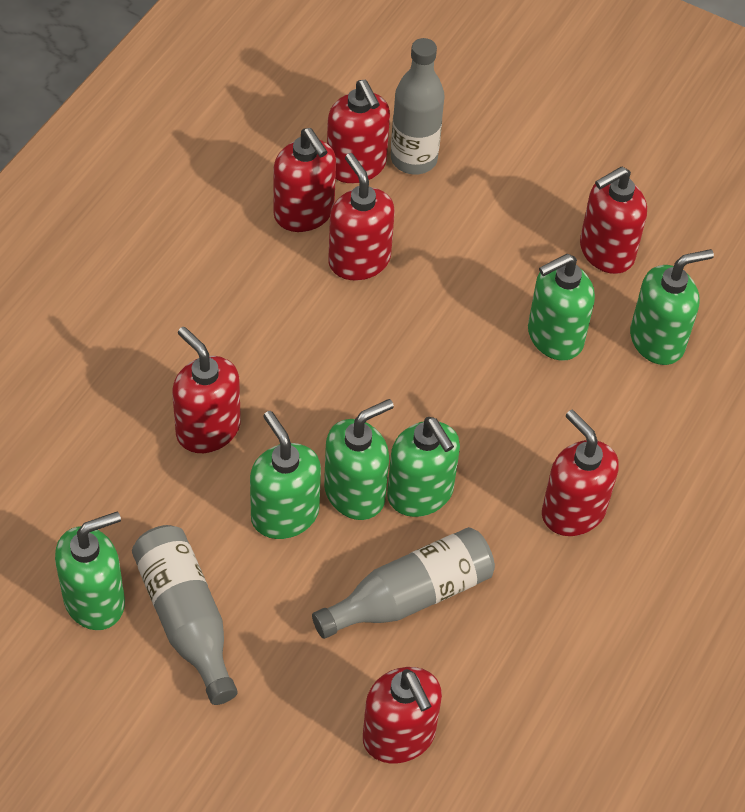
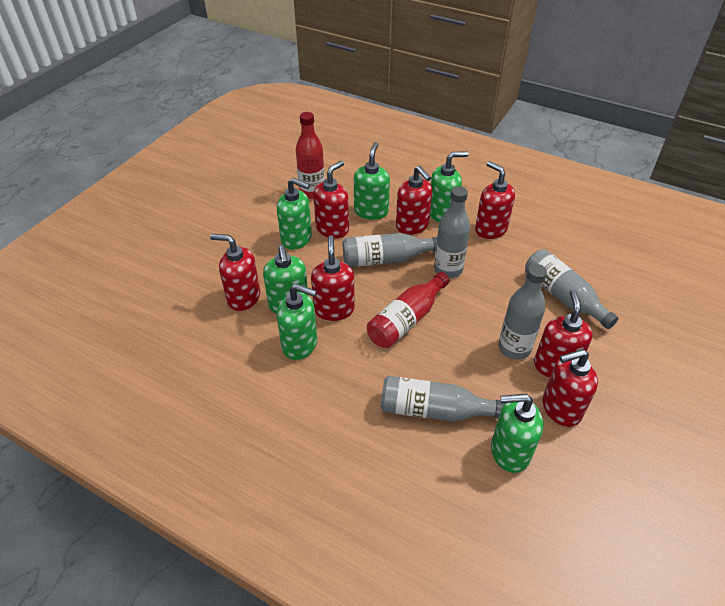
grey bottle: 3 -> 5
red bottle: 0 -> 2

